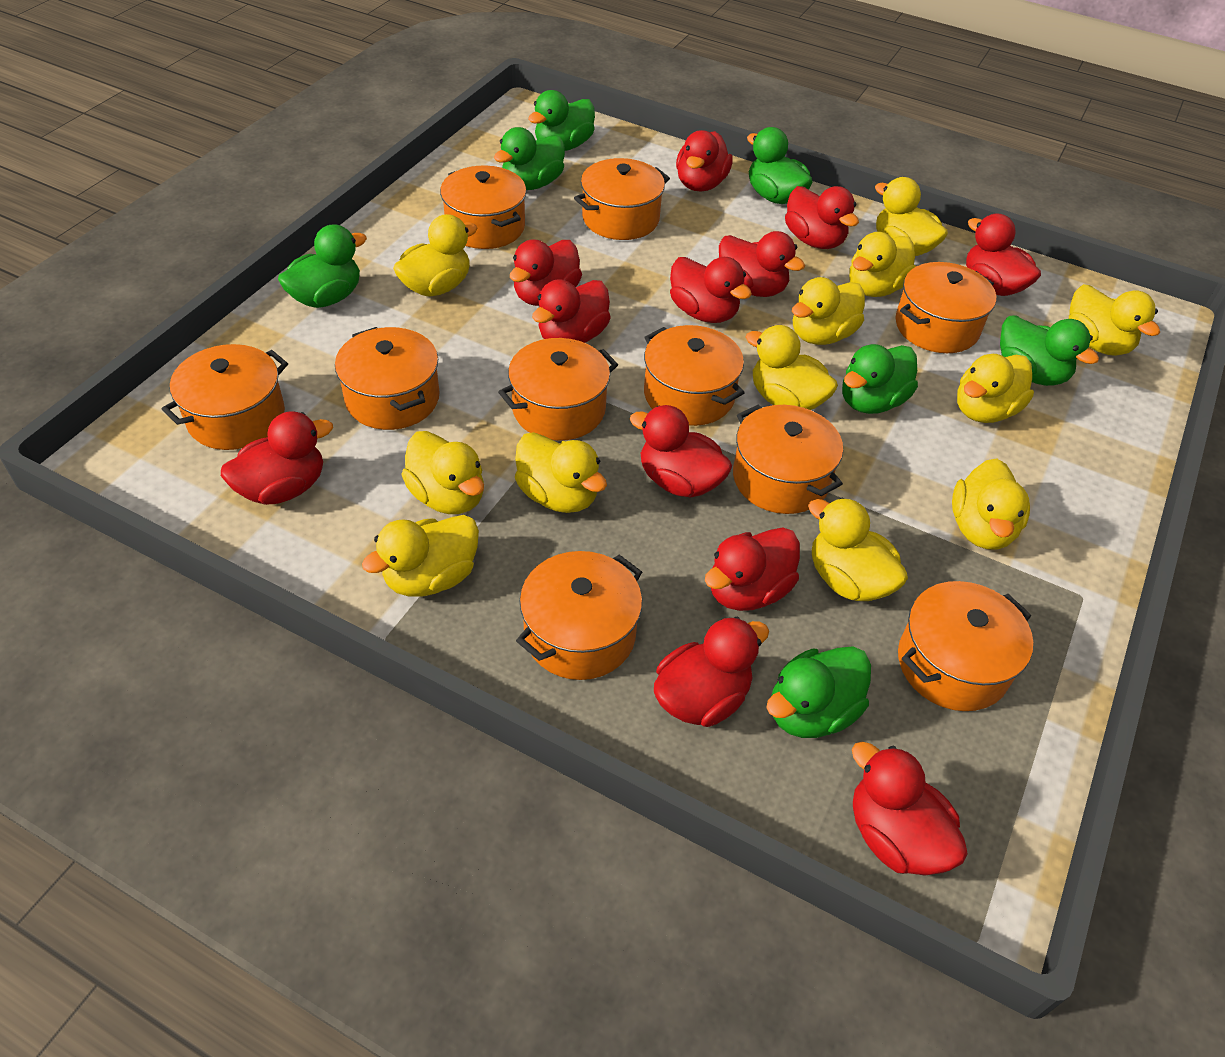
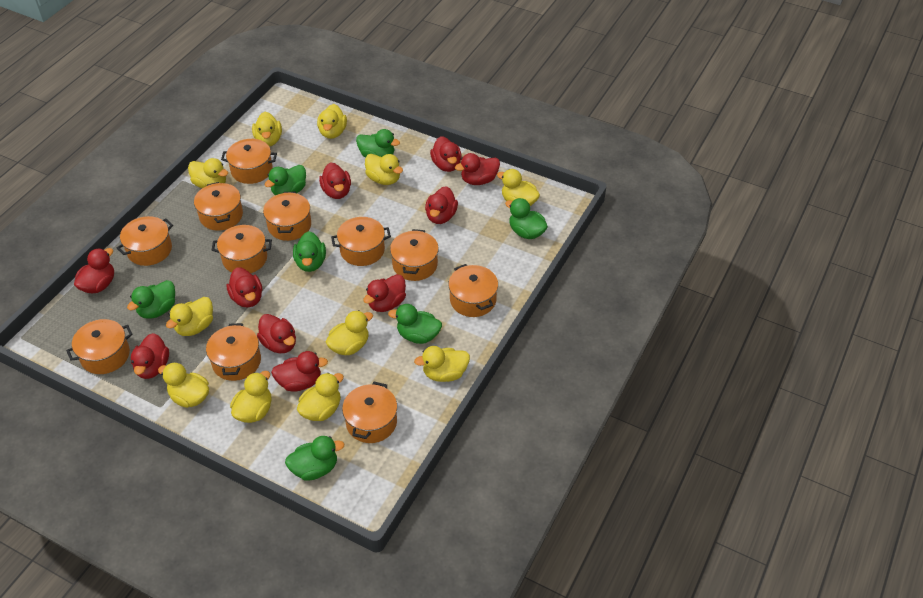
orange pot: 10 -> 11
red duck: 12 -> 10
yellow duck: 12 -> 11

